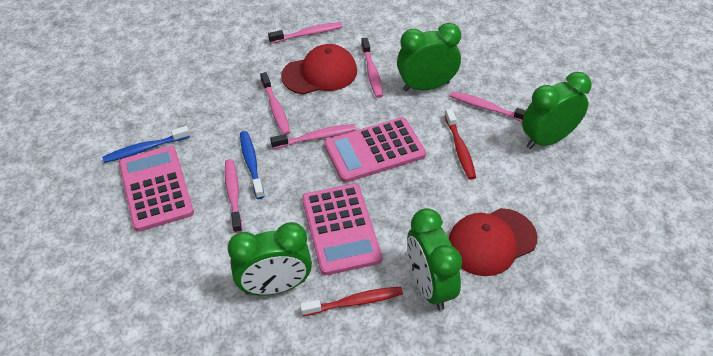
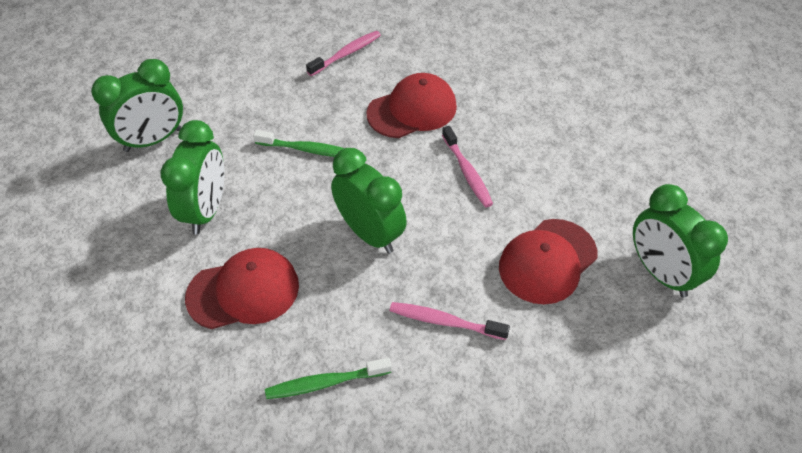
blue toothbrush: 2 -> 0
green toothbrush: 0 -> 2
pink calculator: 3 -> 0
pink toothbrush: 6 -> 3
red cap: 2 -> 3
red toothbrush: 2 -> 0

